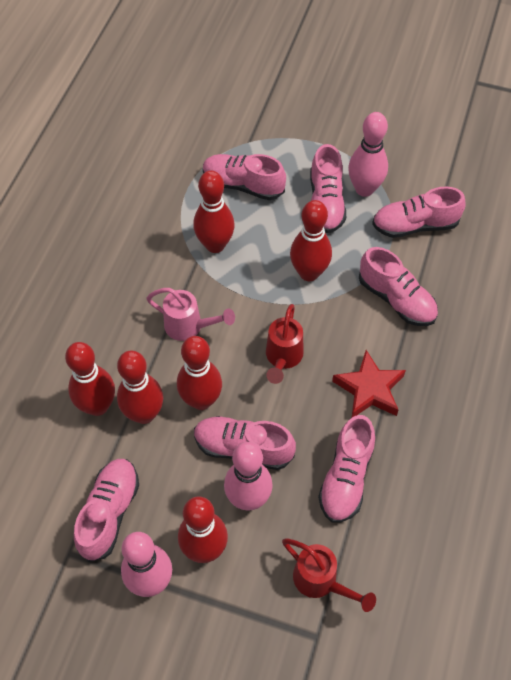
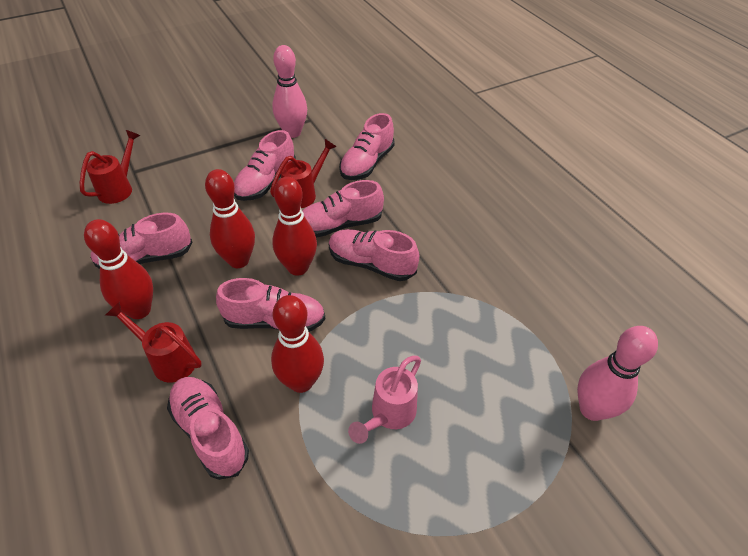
pink bowling pin: 3 -> 2
red bowling pin: 6 -> 4
red star: 1 -> 0
red watering can: 2 -> 3

